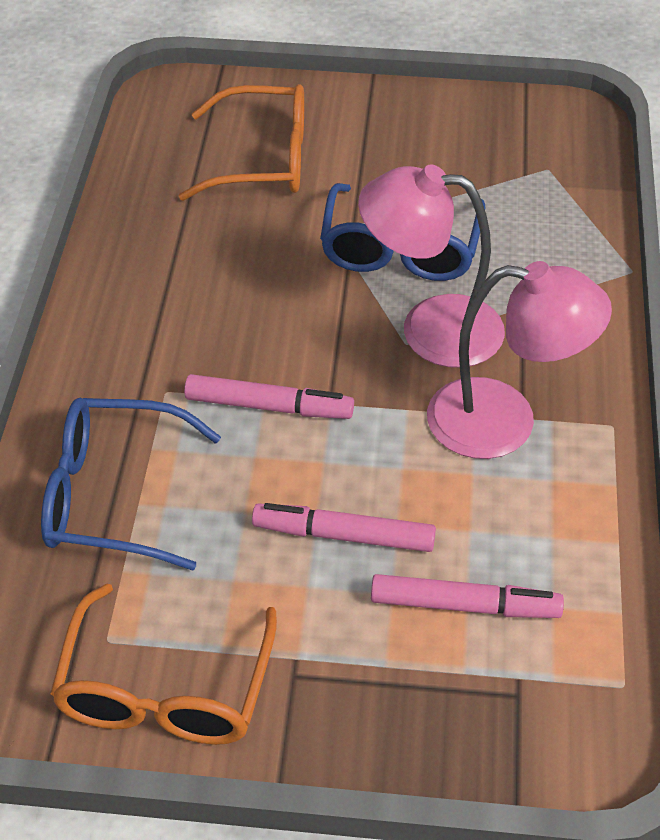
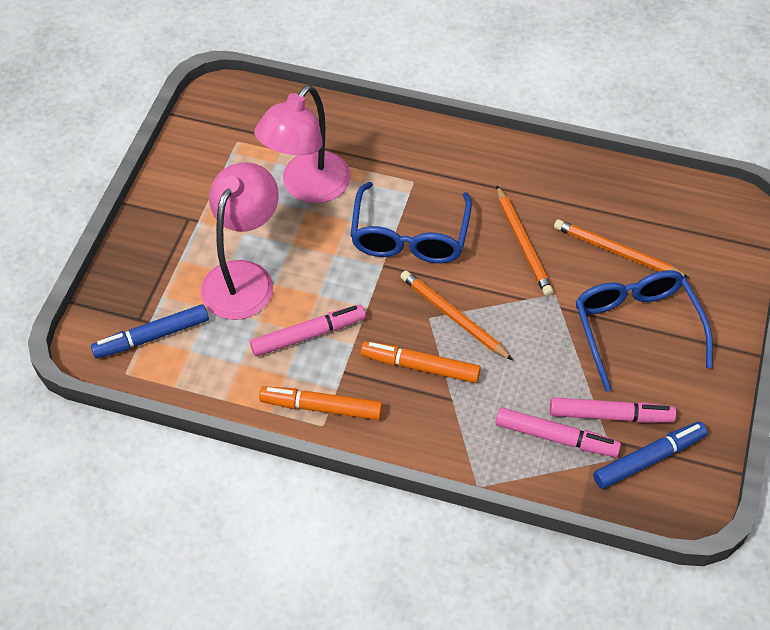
blue marker: 0 -> 2
orange glasses: 2 -> 0
orange marker: 0 -> 2
orange pencil: 0 -> 3

